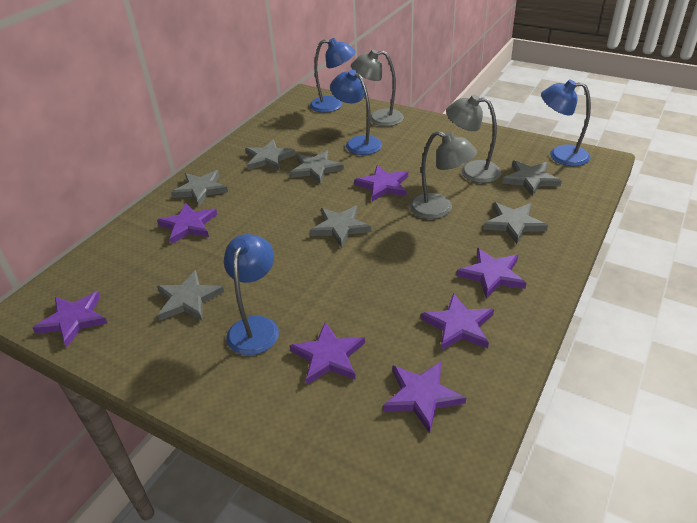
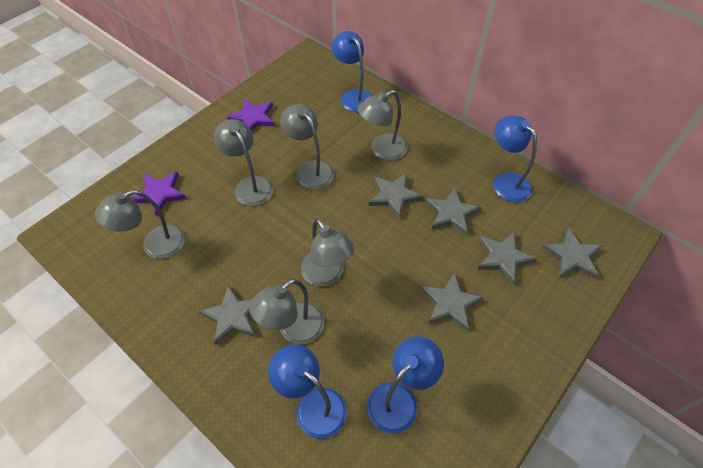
grey lamp: 3 -> 6
grey star: 7 -> 6
purple star: 7 -> 2

